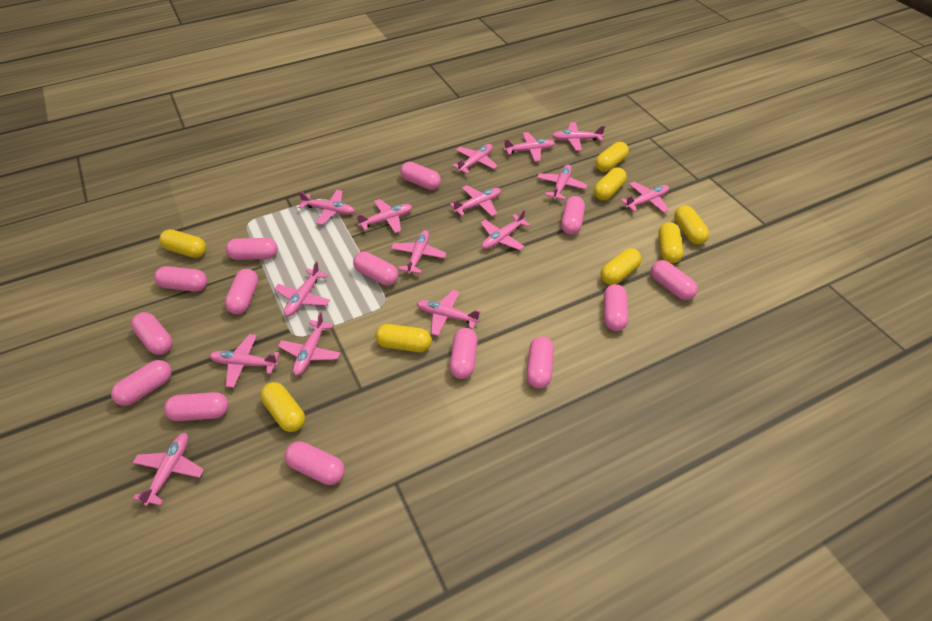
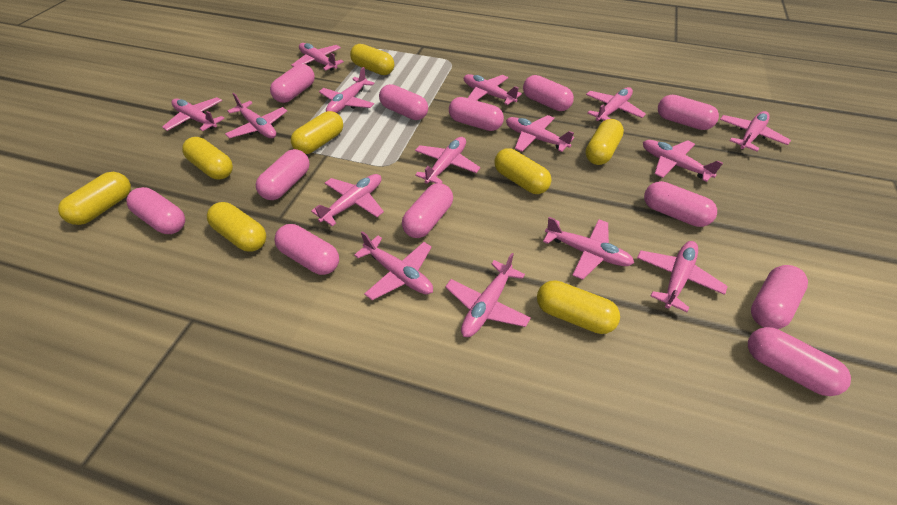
pink capsule: 14 -> 12

